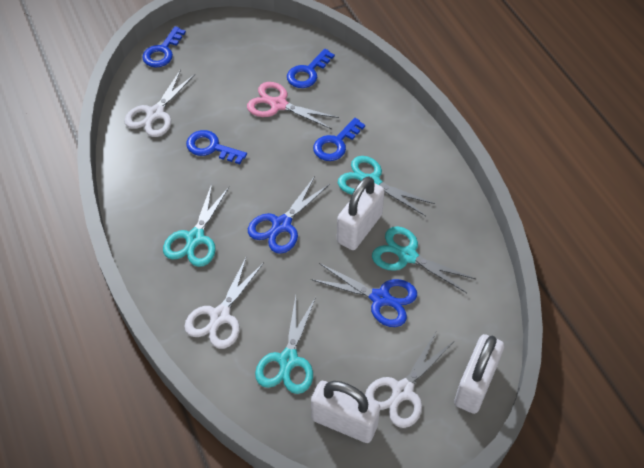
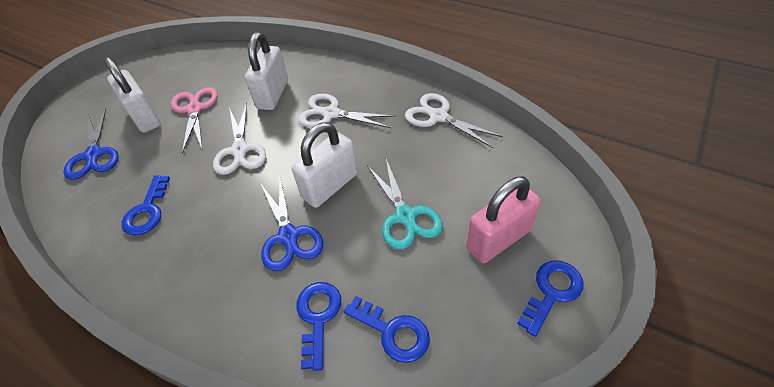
pink padlock: 0 -> 1
turquoise scissors: 4 -> 1

